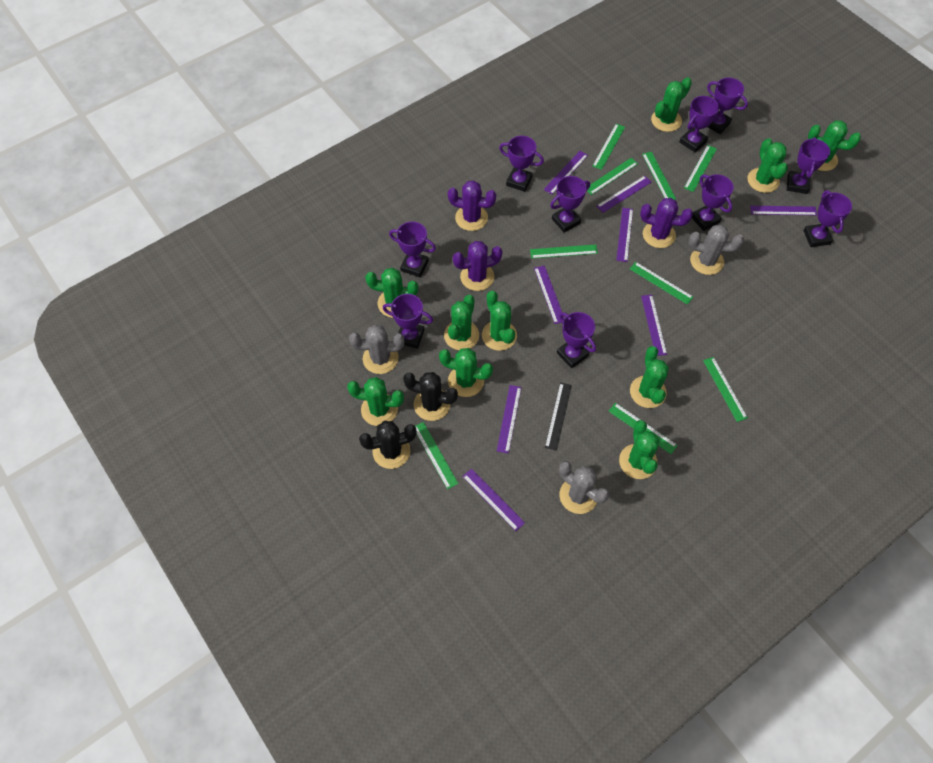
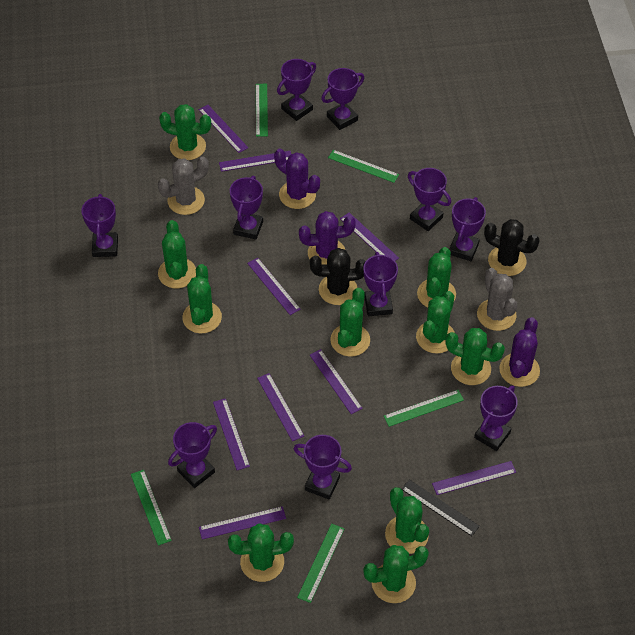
green ruler: 9 -> 5
grey cactus: 3 -> 2
purple ruler: 8 -> 9

